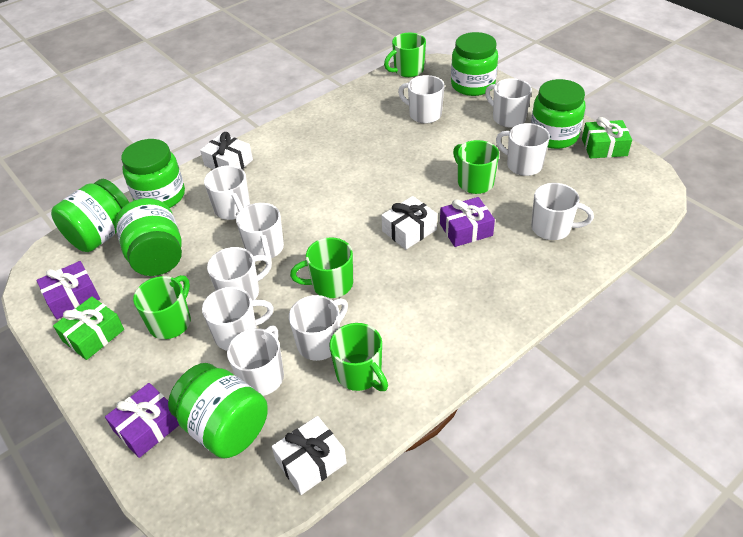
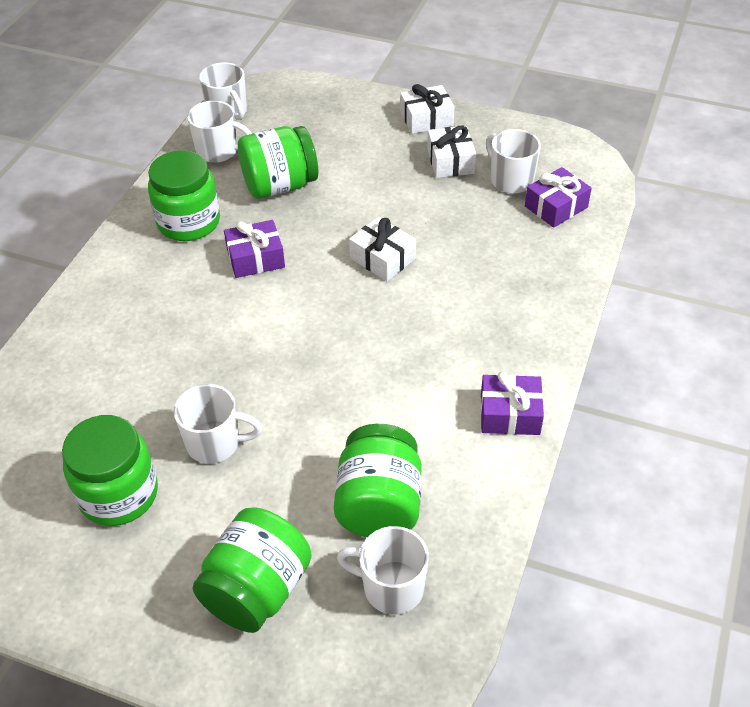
green gift: 2 -> 0
green jar: 6 -> 5
green mug: 5 -> 0
white mug: 10 -> 5

